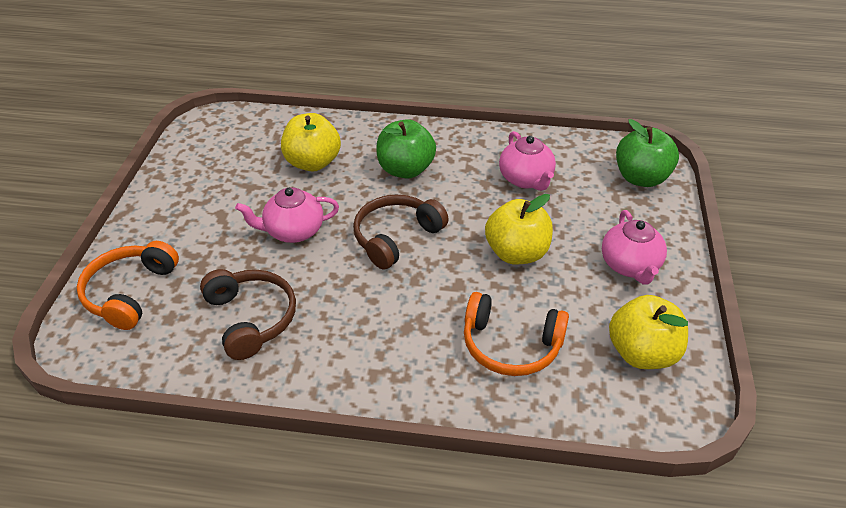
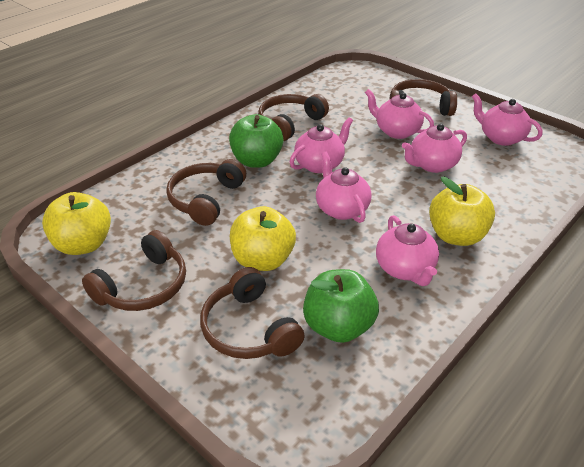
brown headphones: 2 -> 5
orange headphones: 2 -> 0
pink teapot: 3 -> 6

